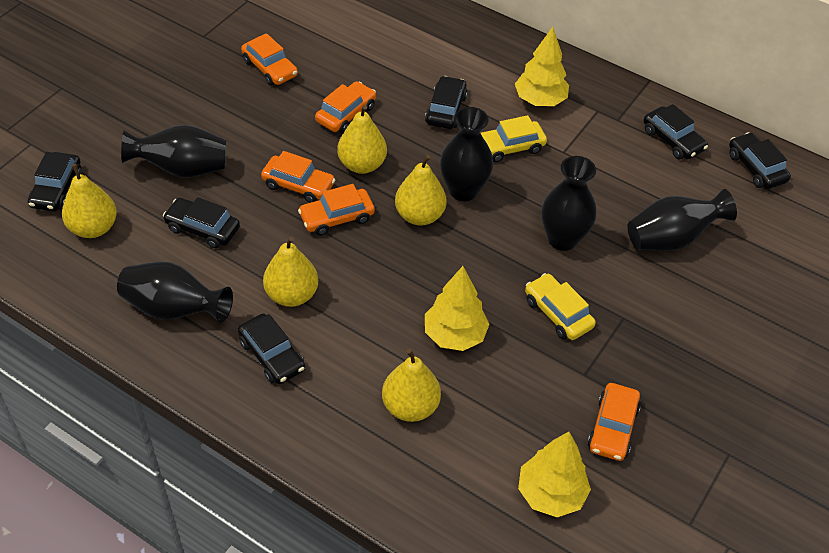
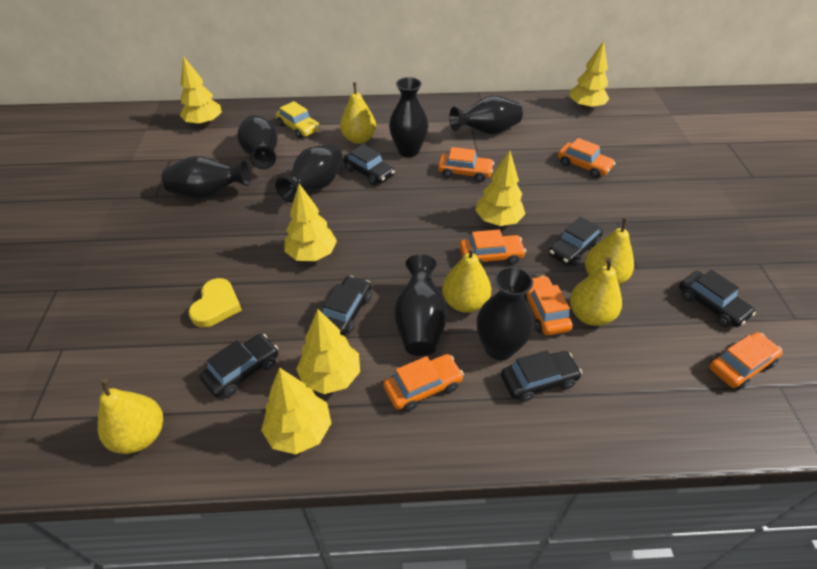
black vase: 5 -> 7
orange car: 5 -> 6
yellow car: 2 -> 1
yellow heart: 0 -> 1
yellow tree: 3 -> 6

